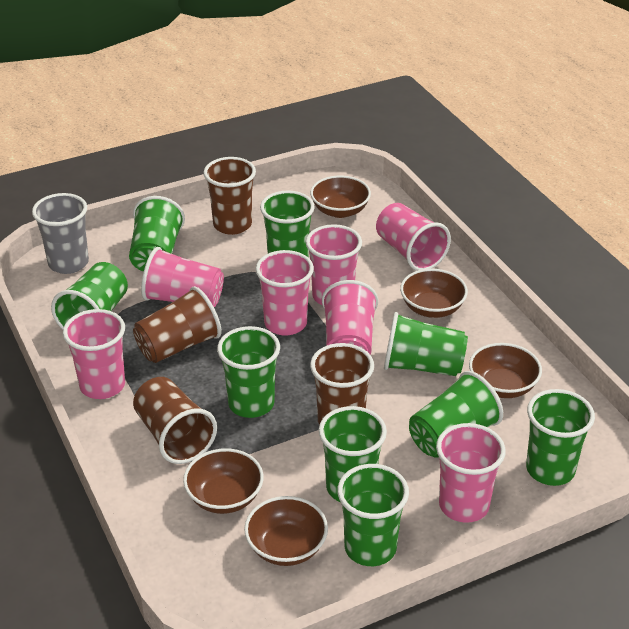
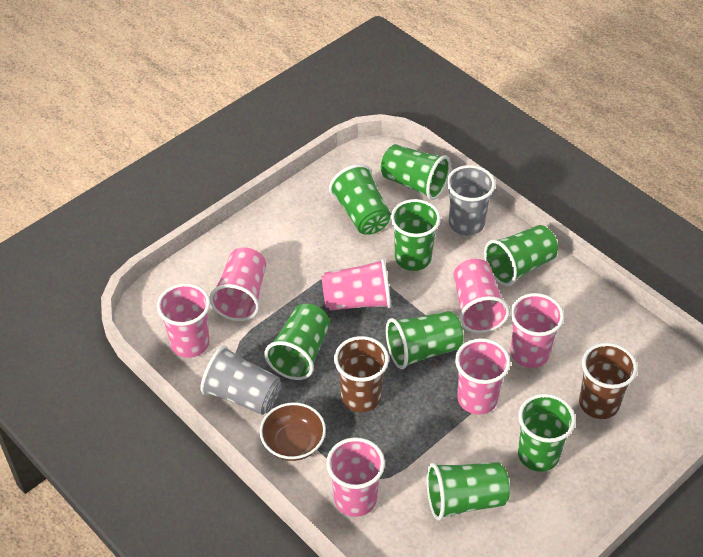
brown bowl: 5 -> 1
brown cup: 4 -> 2
green cup: 9 -> 8
grey cup: 1 -> 2

